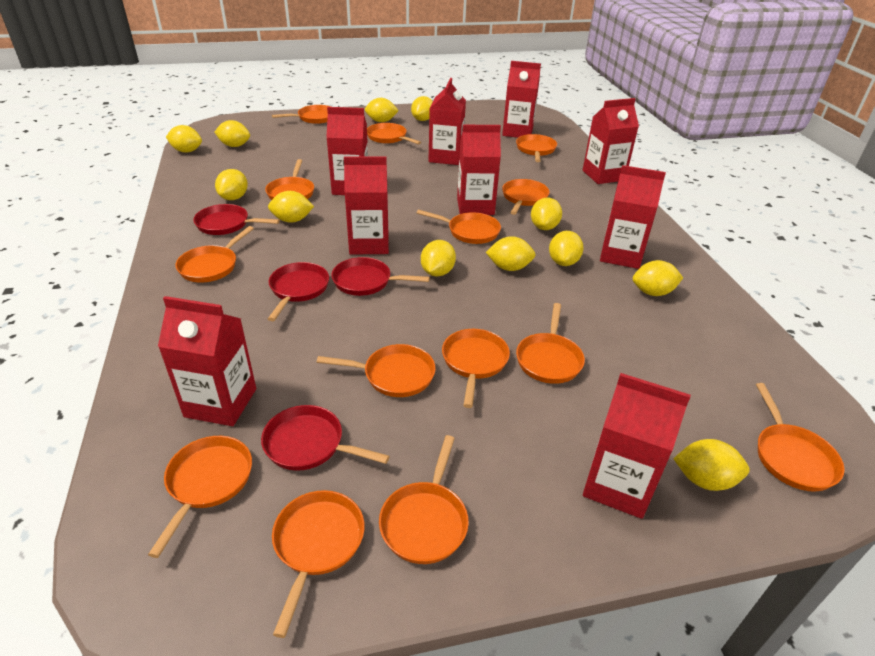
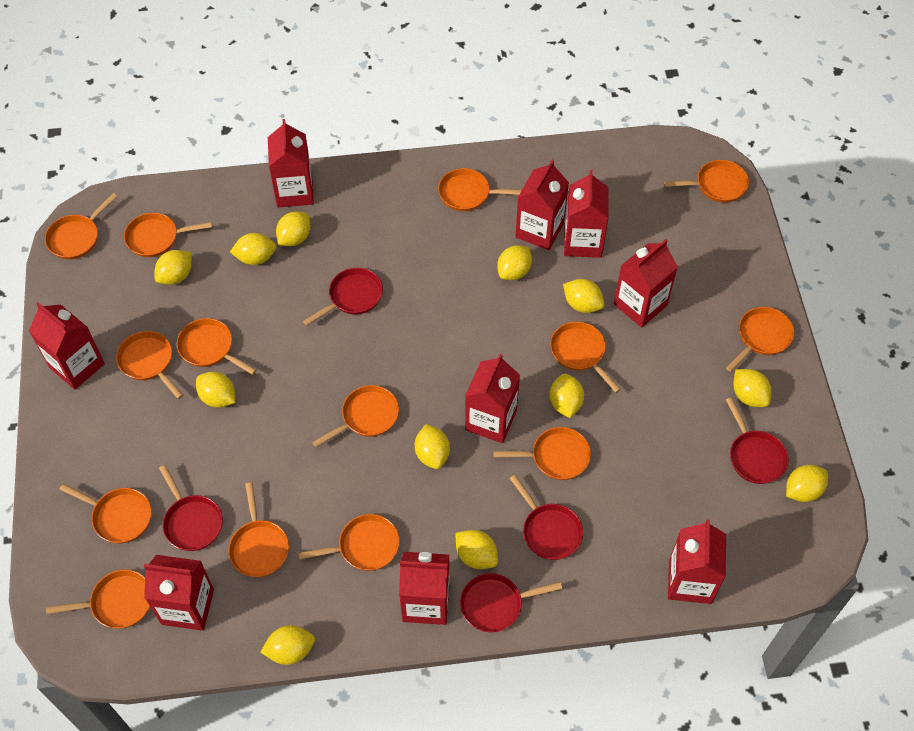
red pan: 4 -> 5

